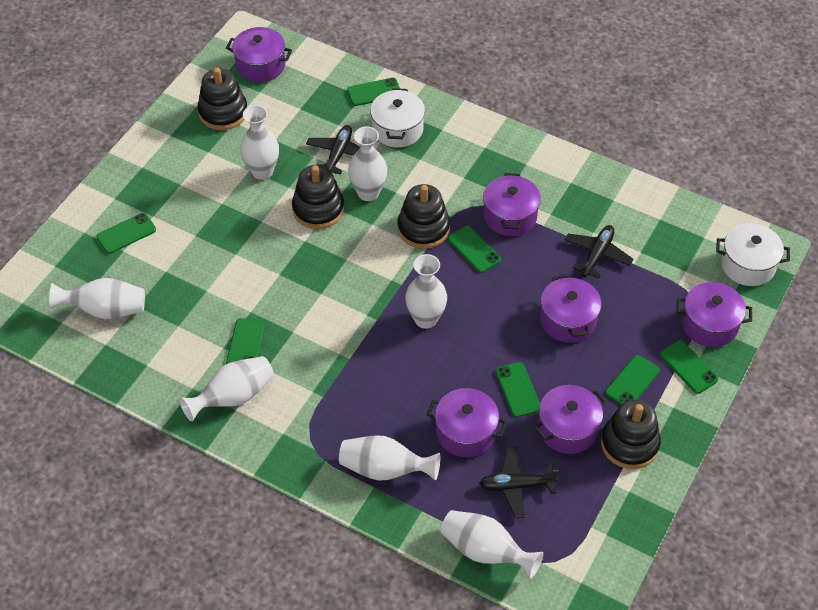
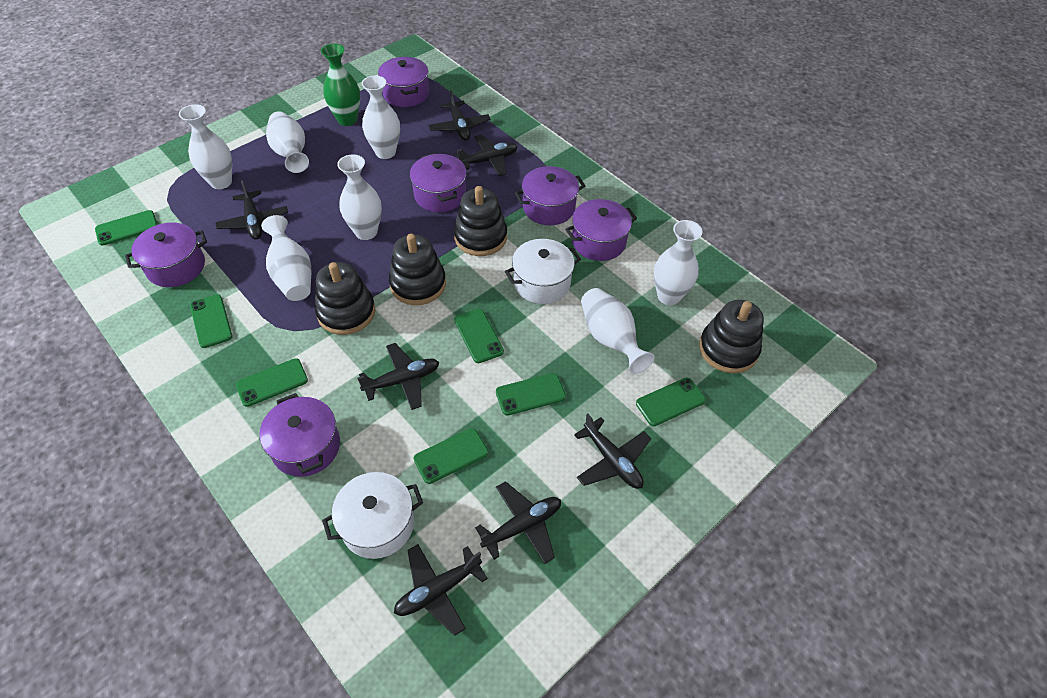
black plane: 3 -> 7
green vase: 0 -> 1

